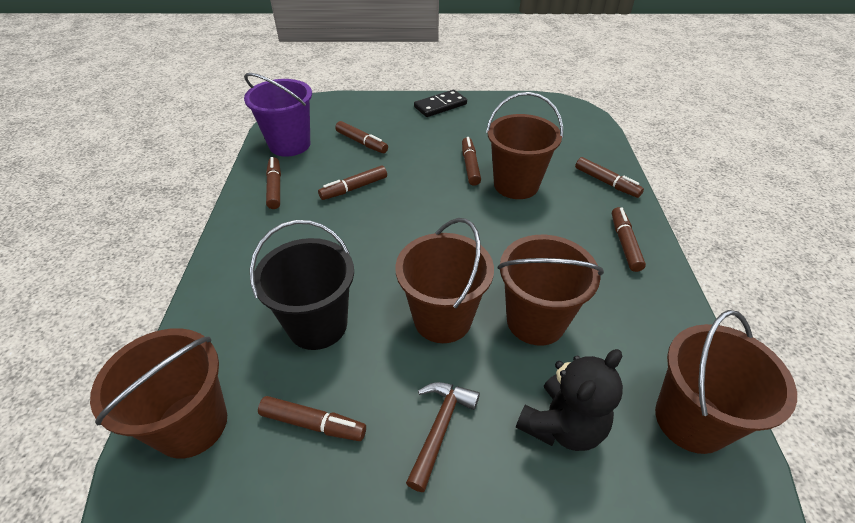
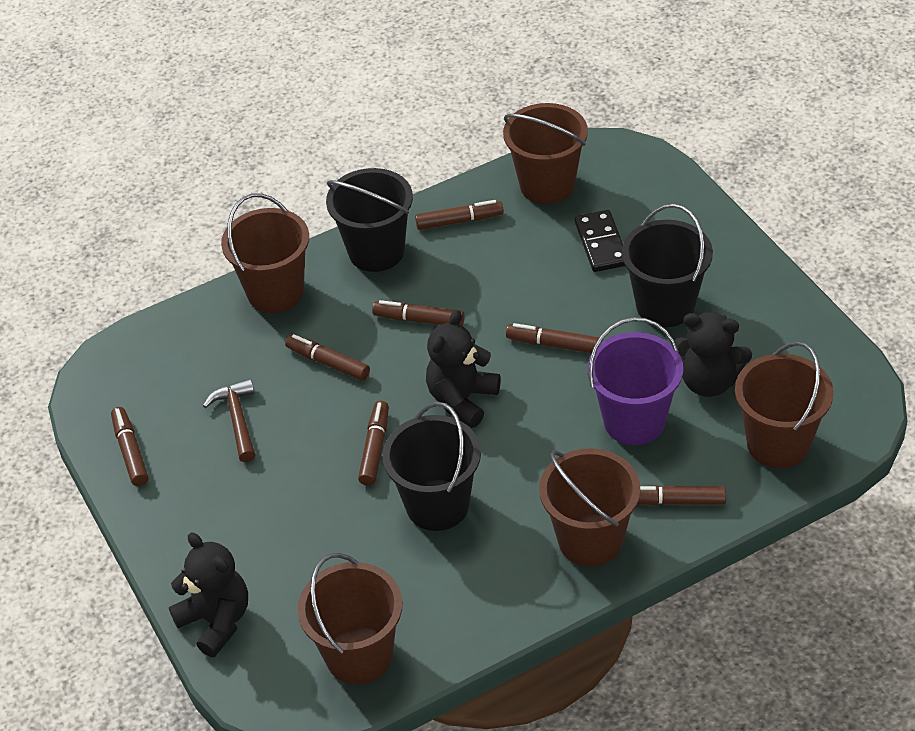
black bucket: 1 -> 3
black teddy bear: 1 -> 3

